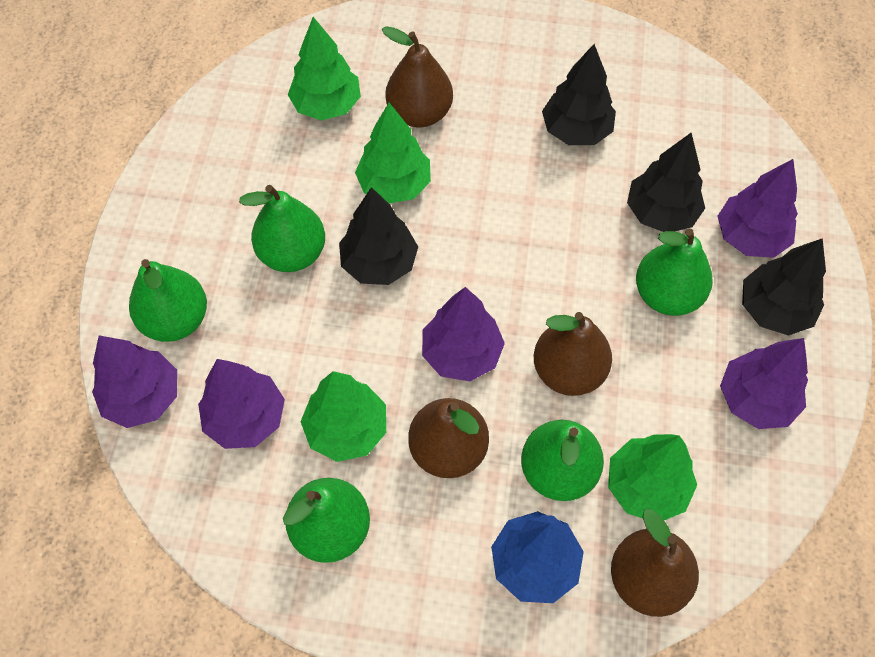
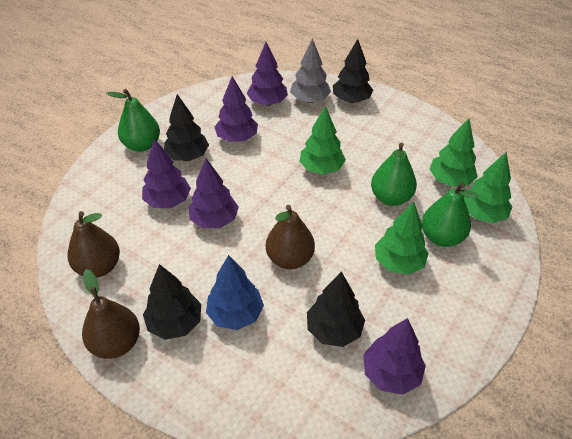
brown pear: 4 -> 3
green pear: 5 -> 3
grey tree: 0 -> 1

